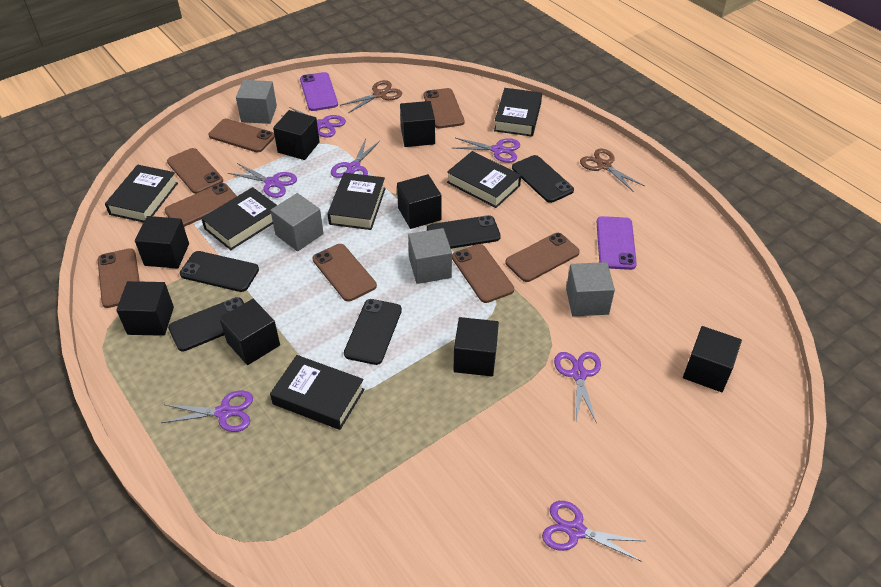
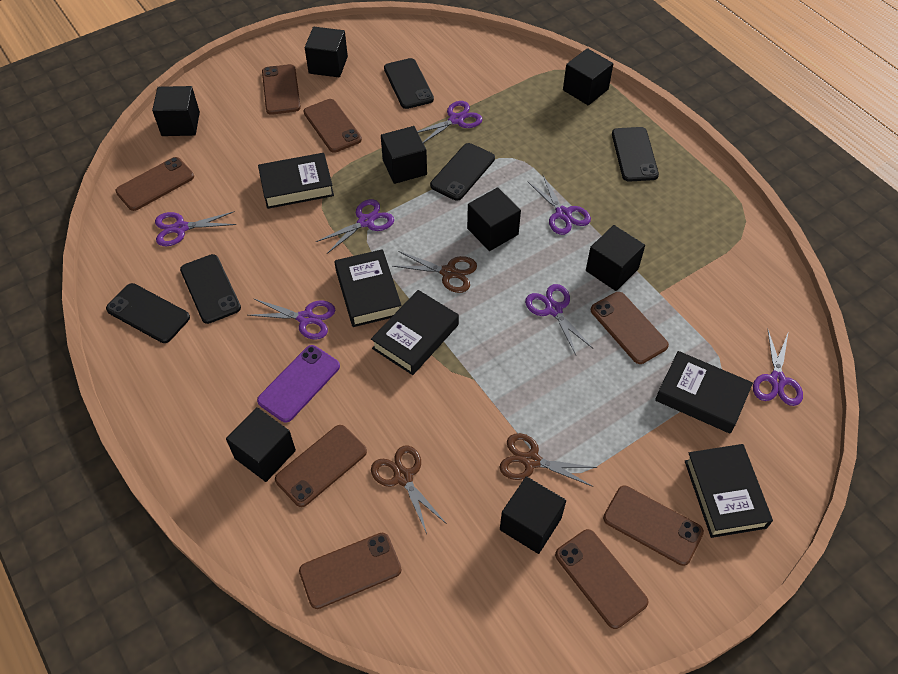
black book: 6 -> 5
brown scissors: 2 -> 3
grey cube: 4 -> 0
purple phone: 2 -> 1

